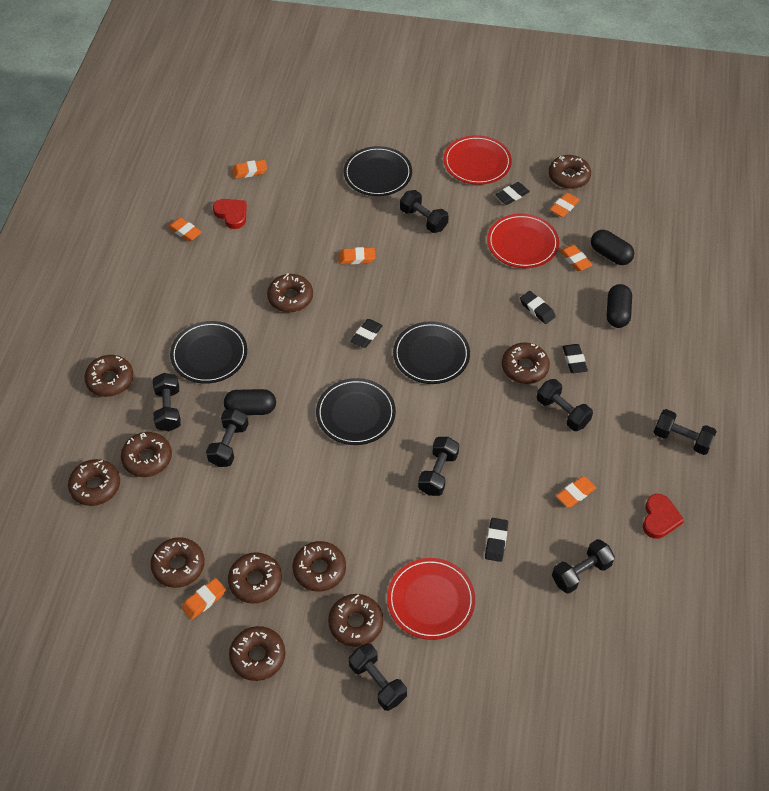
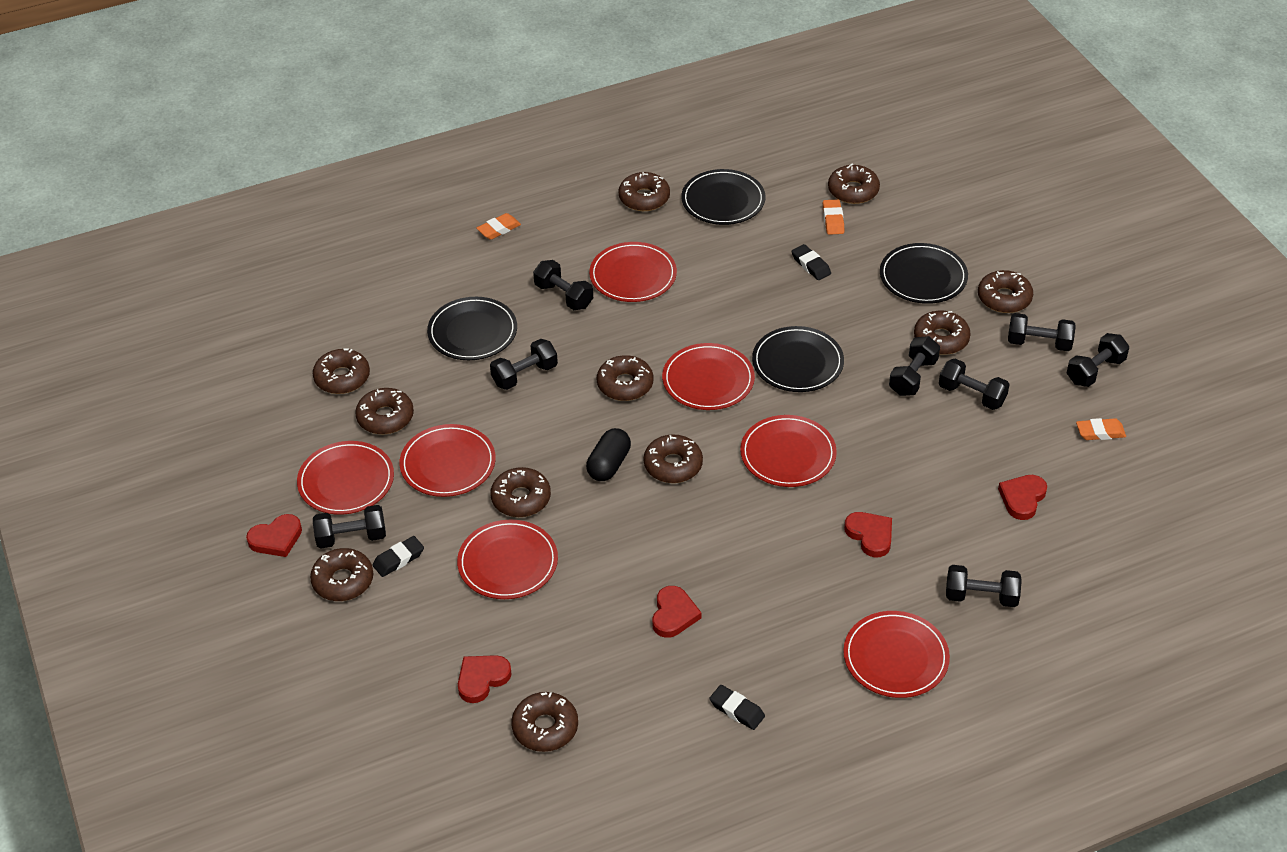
black capsule: 3 -> 1
black eraser: 5 -> 3
orange eraser: 7 -> 3
red heart: 2 -> 5
red plate: 3 -> 7

